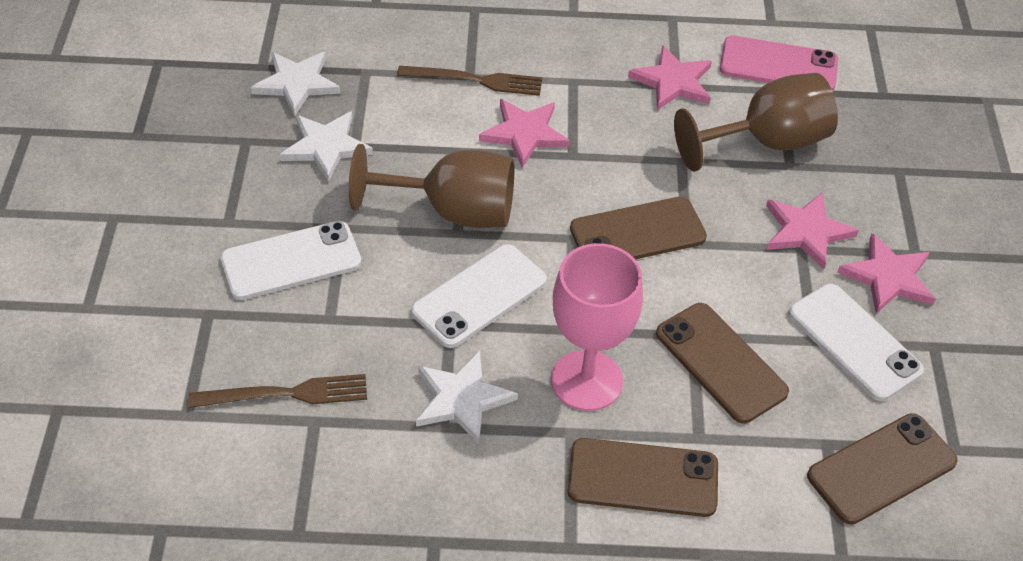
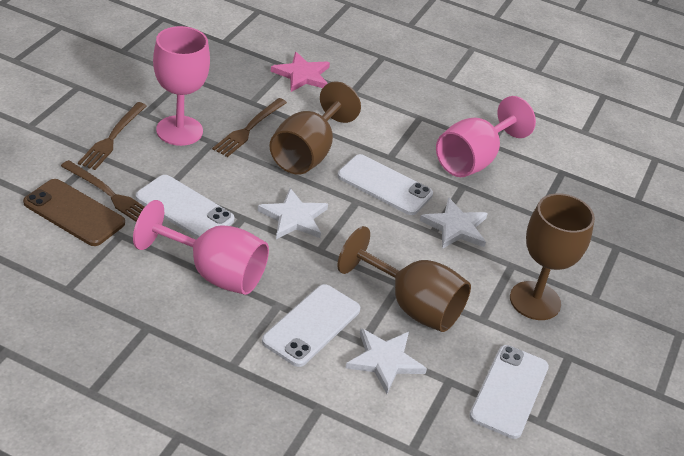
brown fork: 2 -> 3
brown goblet: 2 -> 3
brown phone: 4 -> 1
pink goblet: 1 -> 3
pink phone: 1 -> 0
pink star: 4 -> 1
white phone: 3 -> 4

